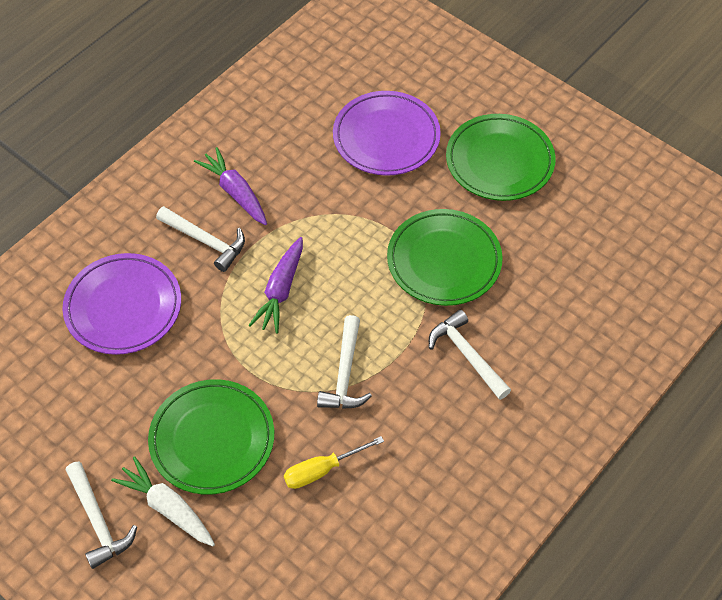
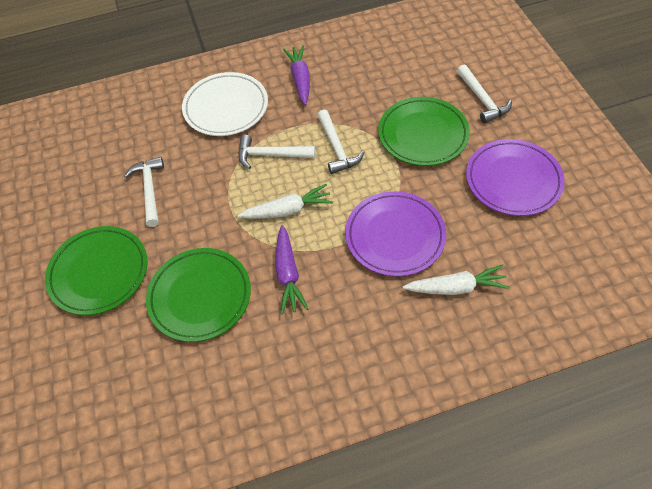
white carrot: 1 -> 2
white plate: 0 -> 1
yellow screwdriver: 1 -> 0

